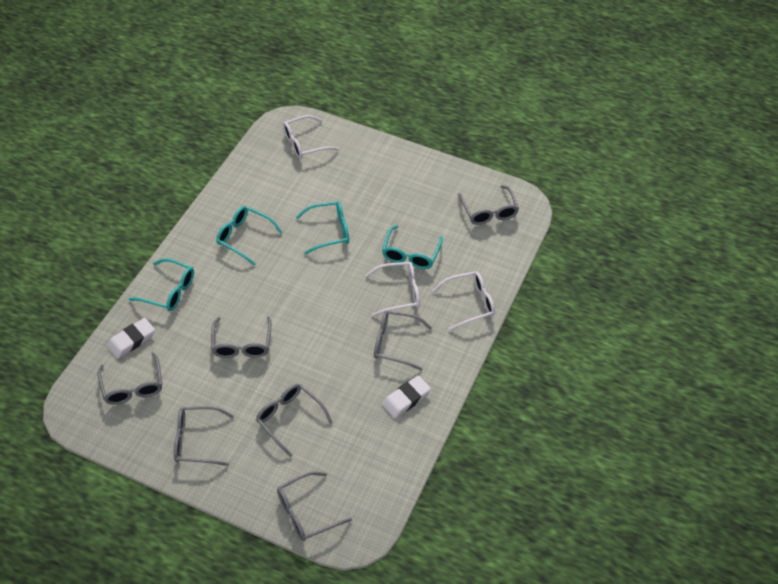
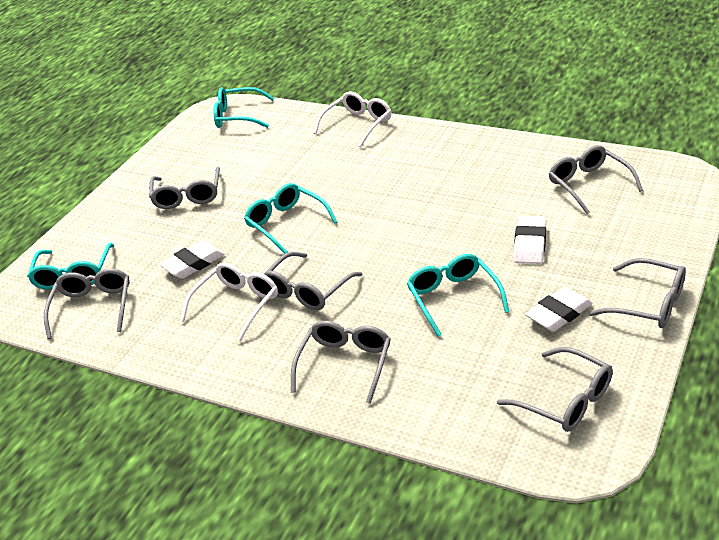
white eraser: 2 -> 3
white glasses: 3 -> 2

